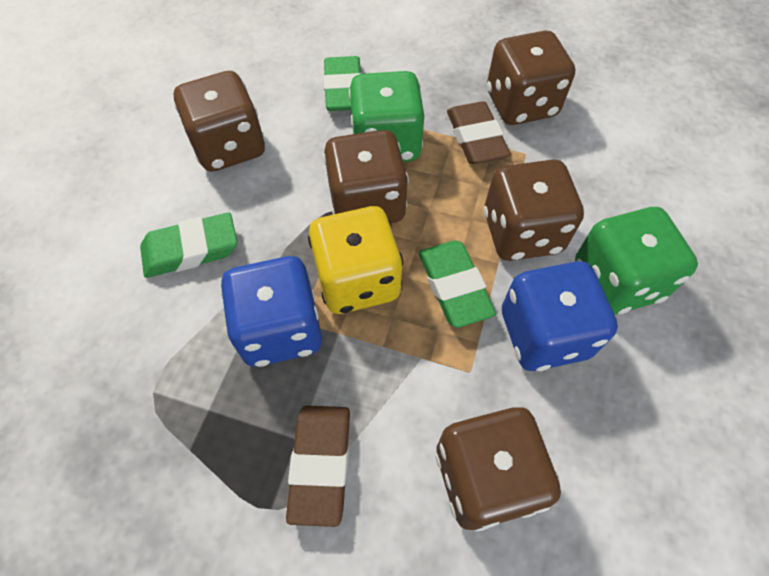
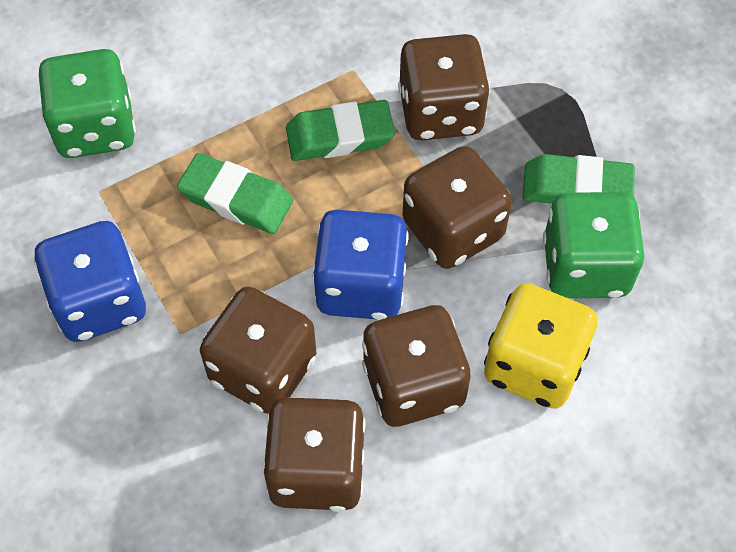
brown eraser: 2 -> 0

